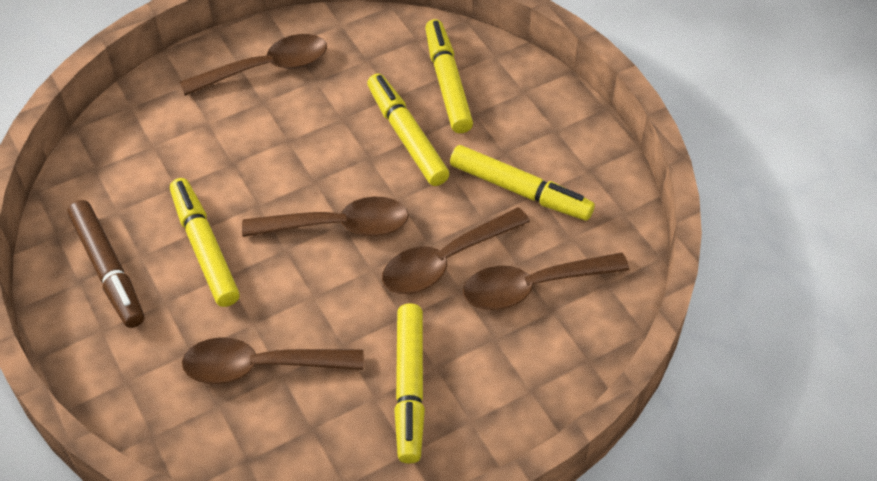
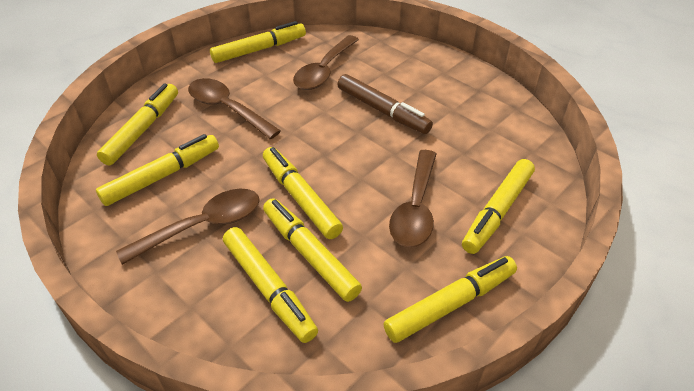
brown spoon: 5 -> 4
yellow marker: 5 -> 8

